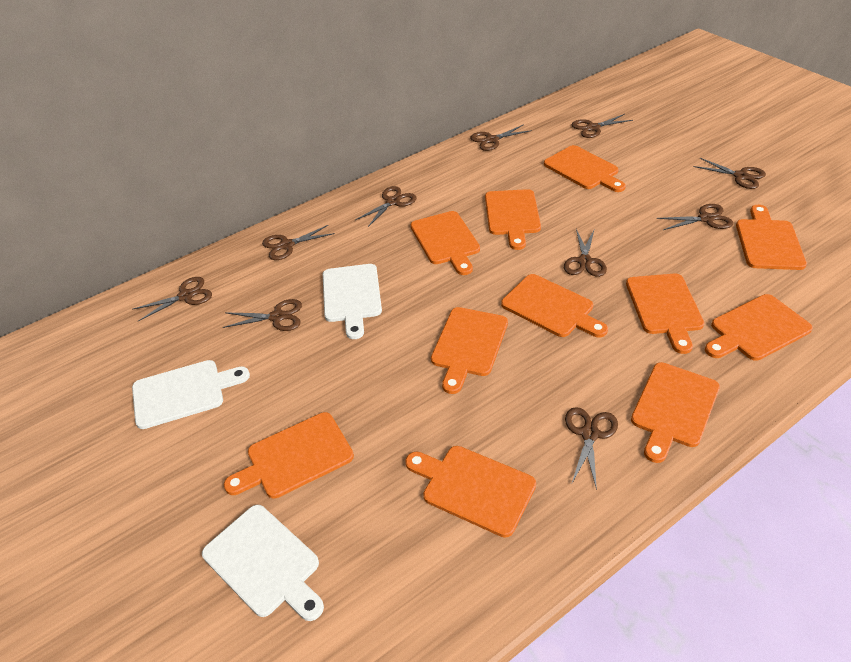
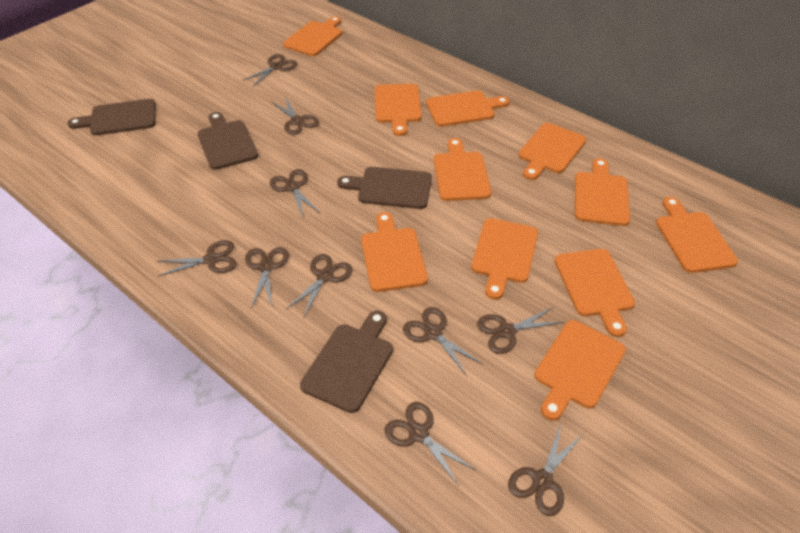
brown cutting board: 0 -> 4
white cutting board: 3 -> 0

